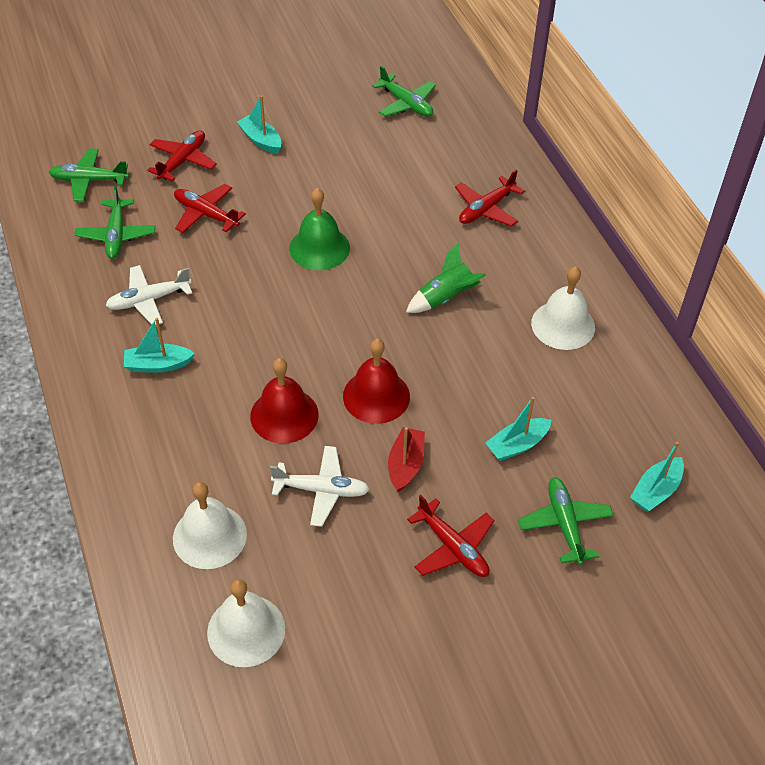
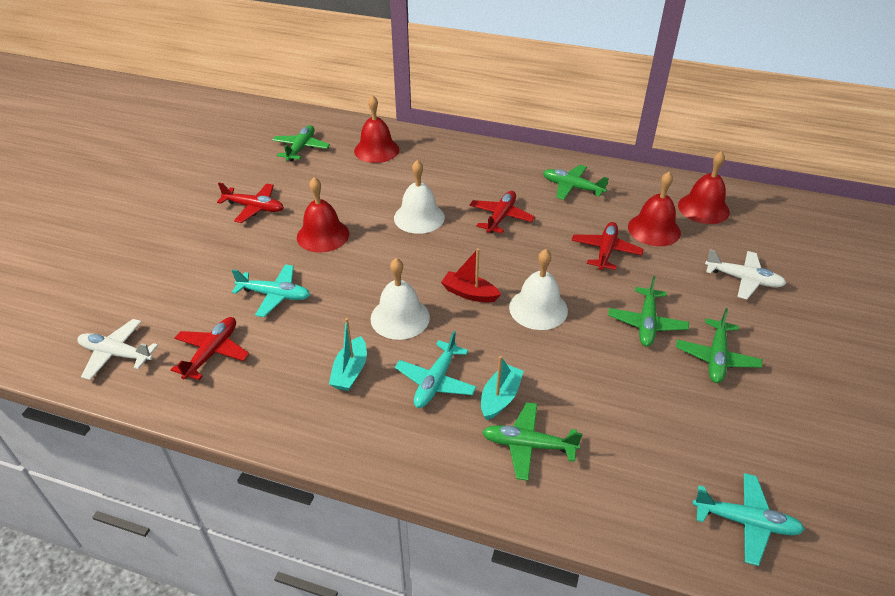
green bell: 1 -> 0
green plane: 4 -> 5
green rocket: 1 -> 0
red bell: 2 -> 4
turquoise boat: 4 -> 2
turquoise plane: 0 -> 3

